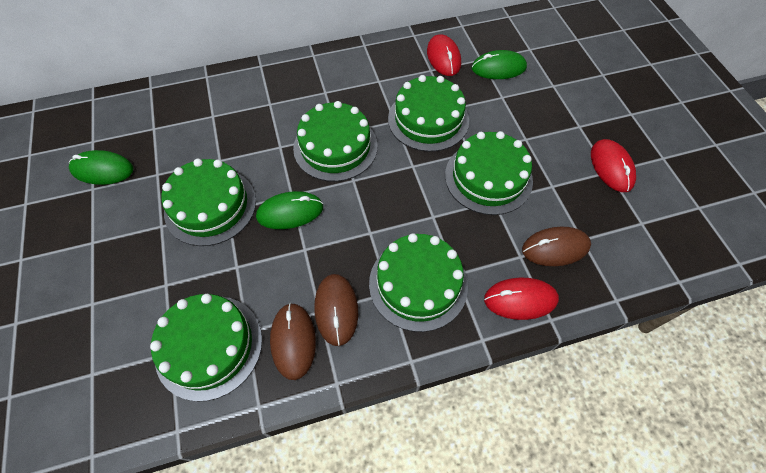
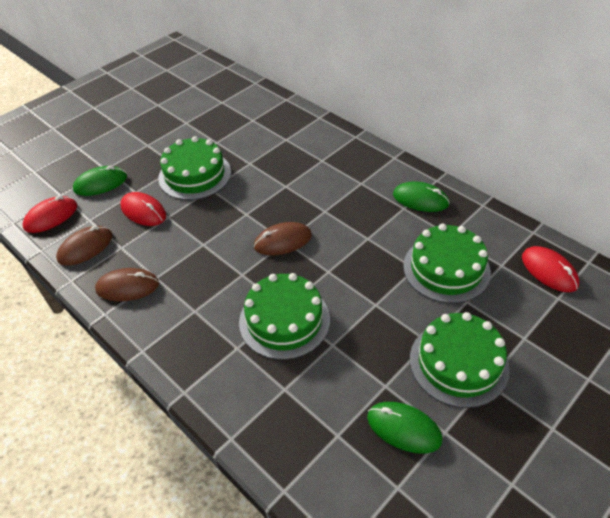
green cake: 6 -> 4

